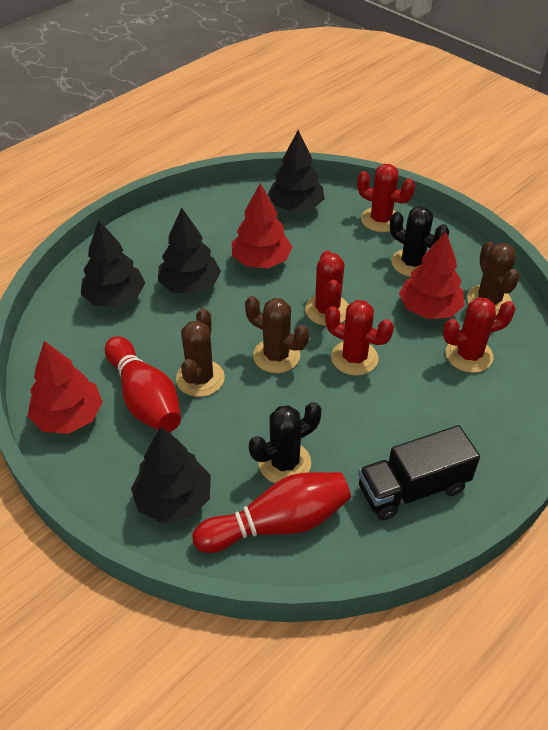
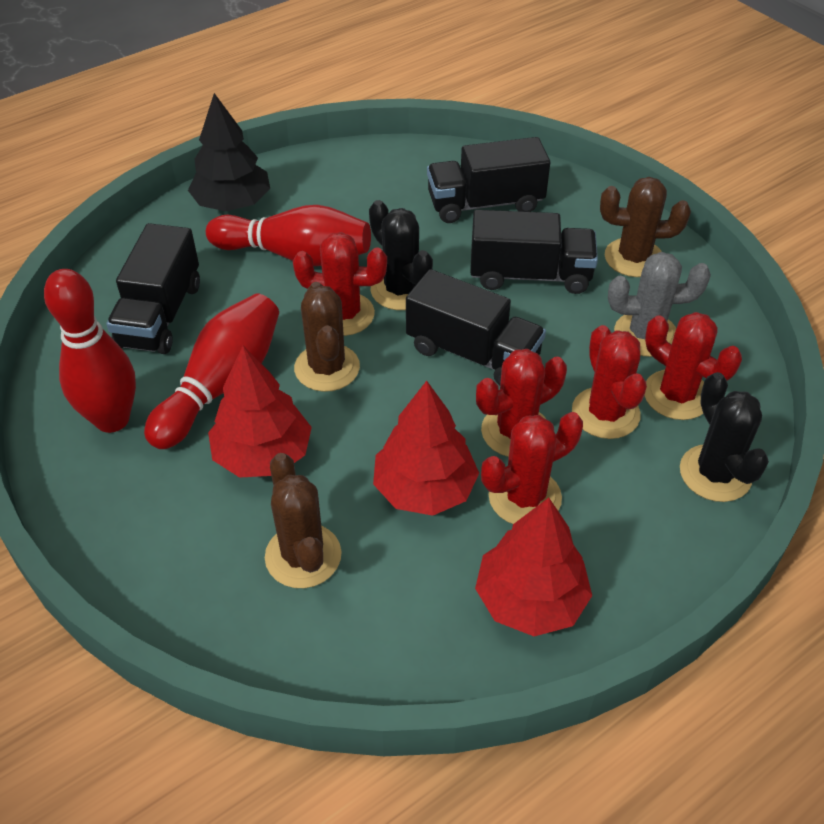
black tree: 4 -> 1
black truck: 1 -> 4
grey cactus: 0 -> 1
red bowling pin: 2 -> 3
red cactus: 4 -> 5

